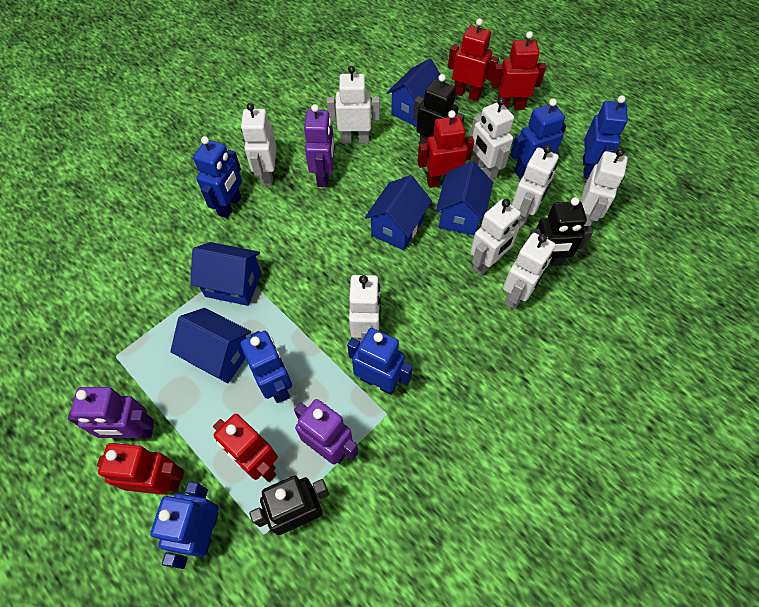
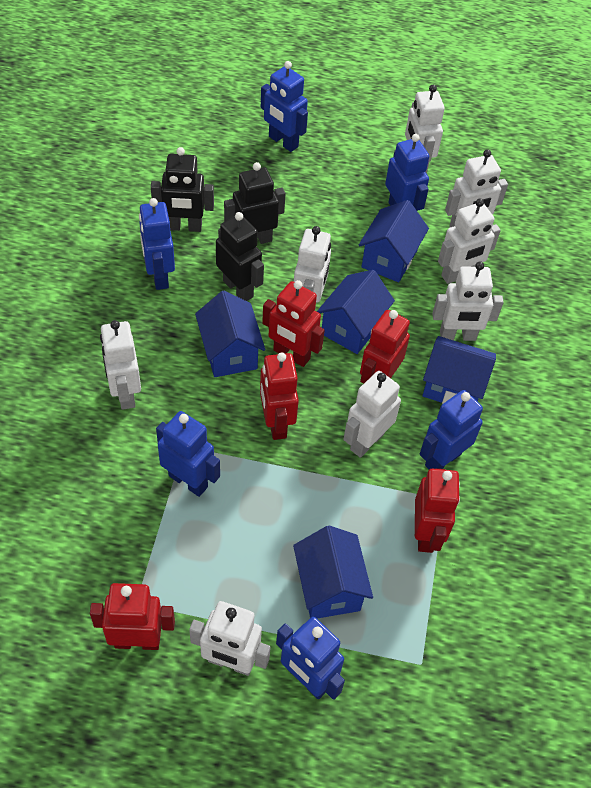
purple robot: 3 -> 0

